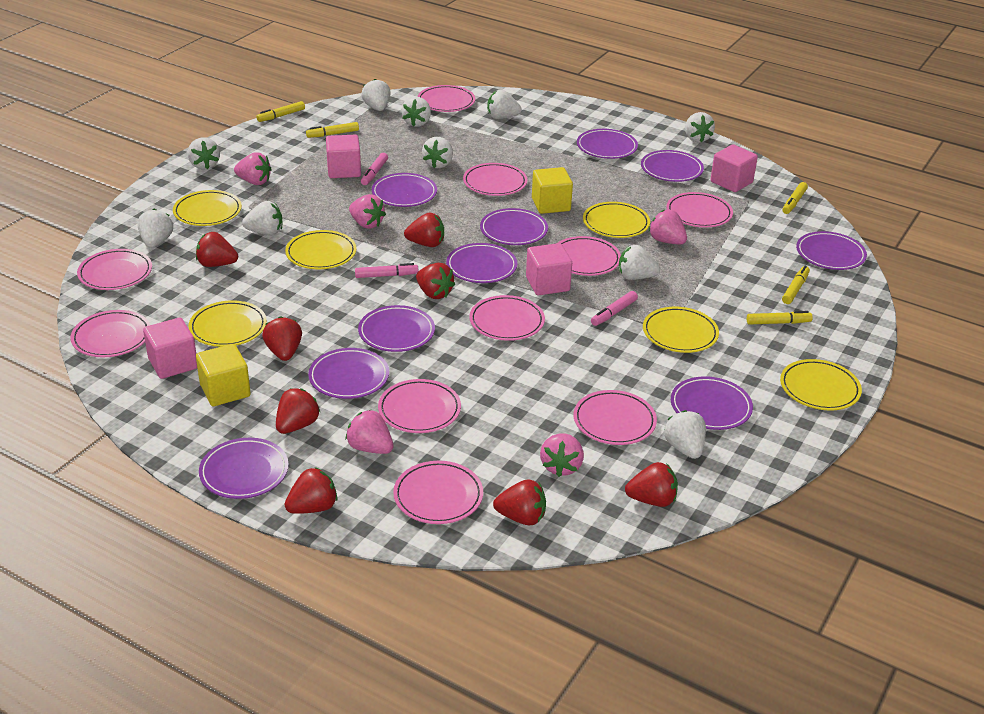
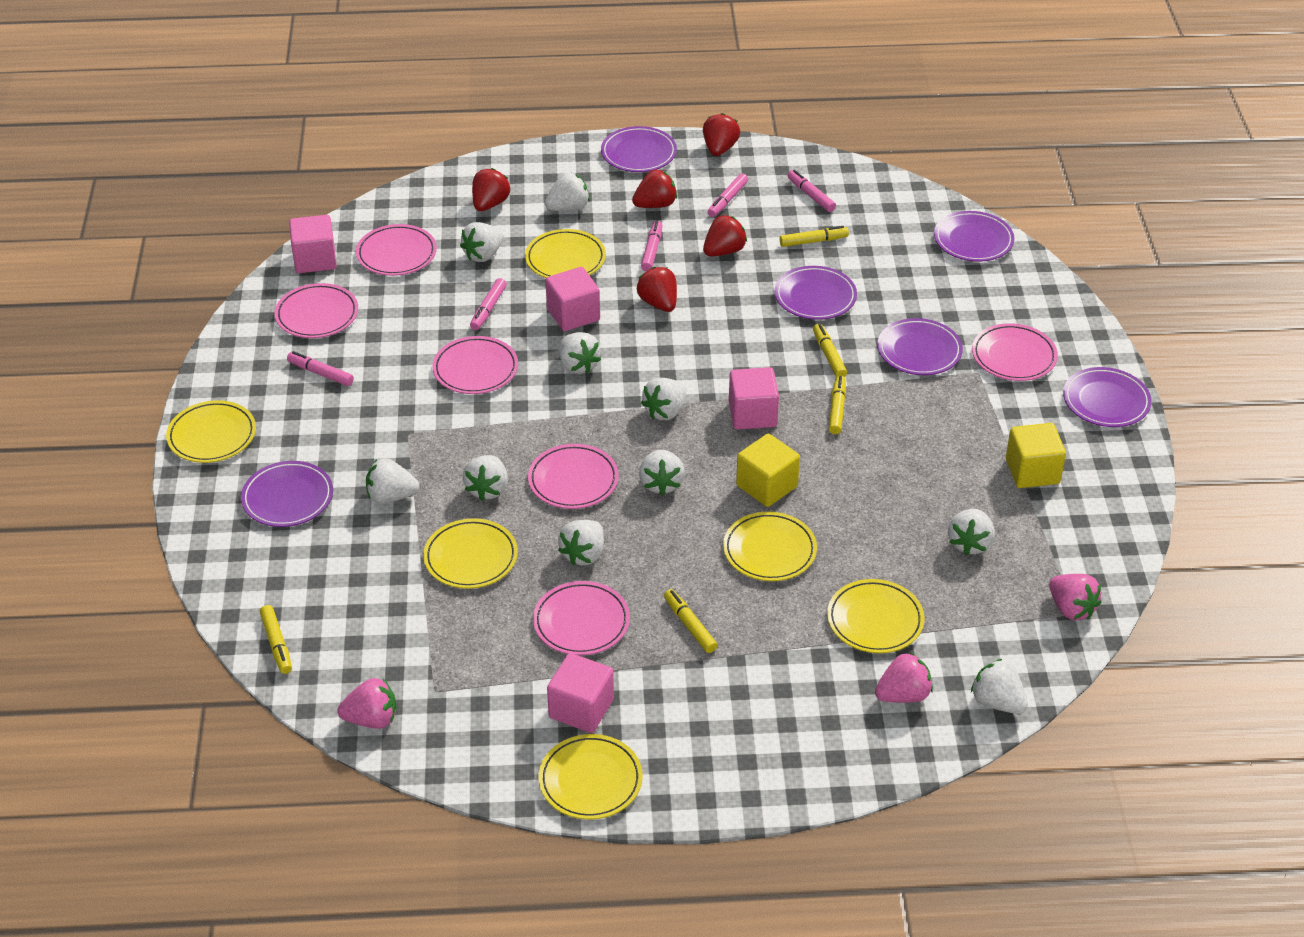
pink marker: 3 -> 5
pink plate: 10 -> 6
pink strawberry: 5 -> 3
purple plate: 10 -> 6
red strawberry: 8 -> 5

